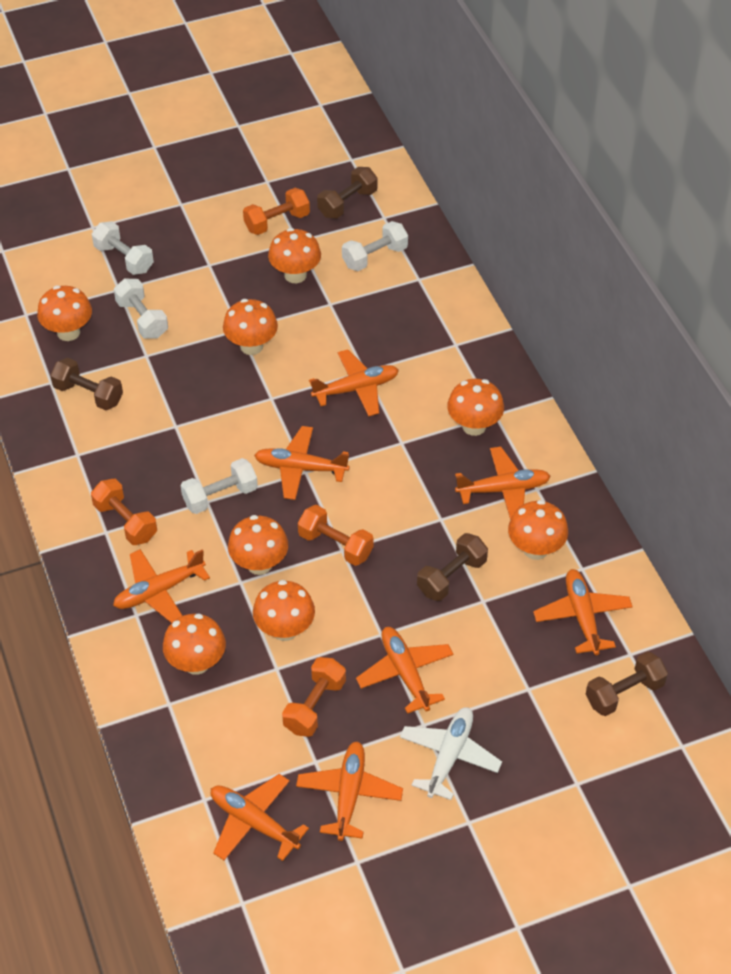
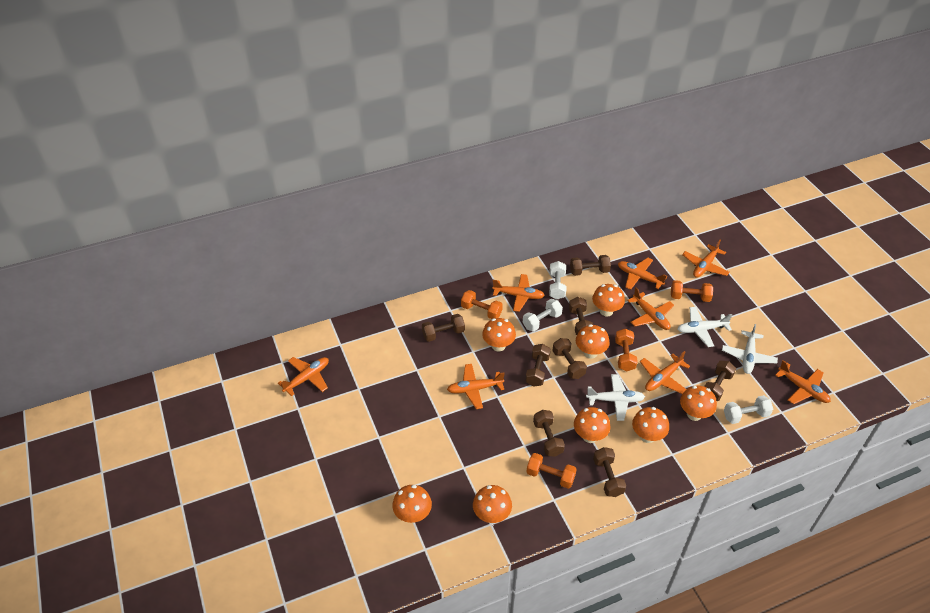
brown dumbbell: 4 -> 8
white dumbbell: 4 -> 3
white plane: 1 -> 3

